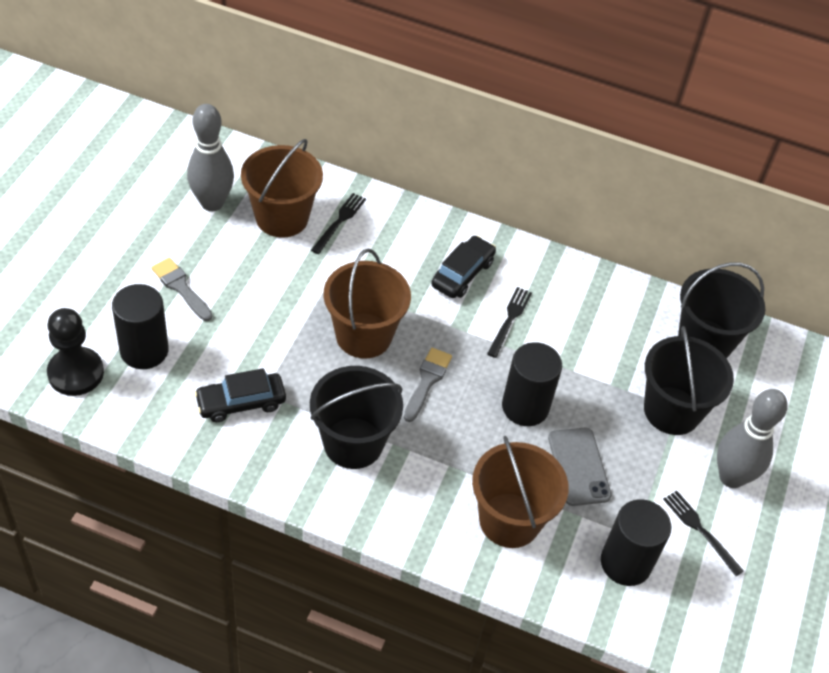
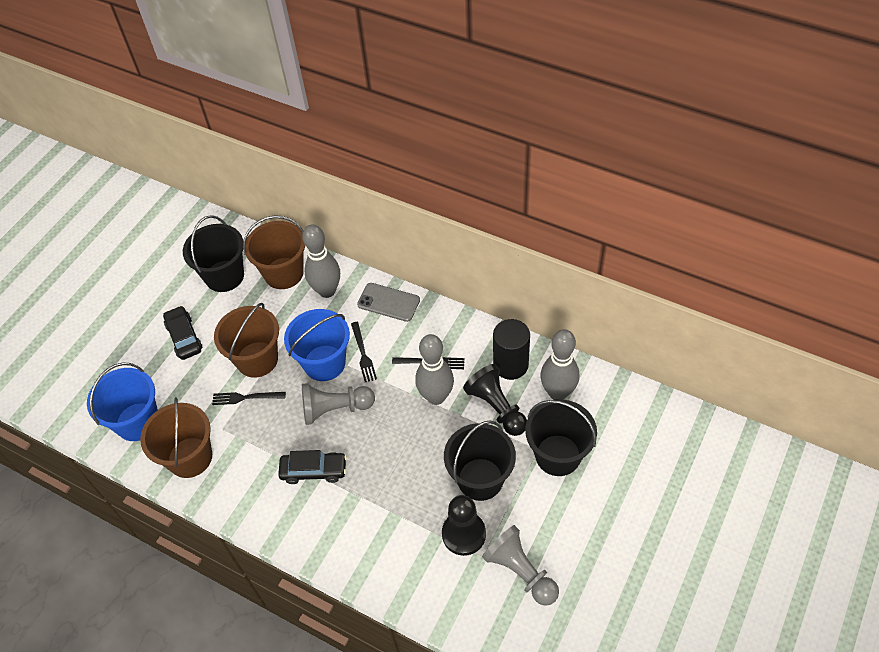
black cylinder: 3 -> 1
black pawn: 1 -> 2
blue bucket: 0 -> 2
grey bowling pin: 2 -> 3
grey brush: 2 -> 0
grey pawn: 0 -> 2

